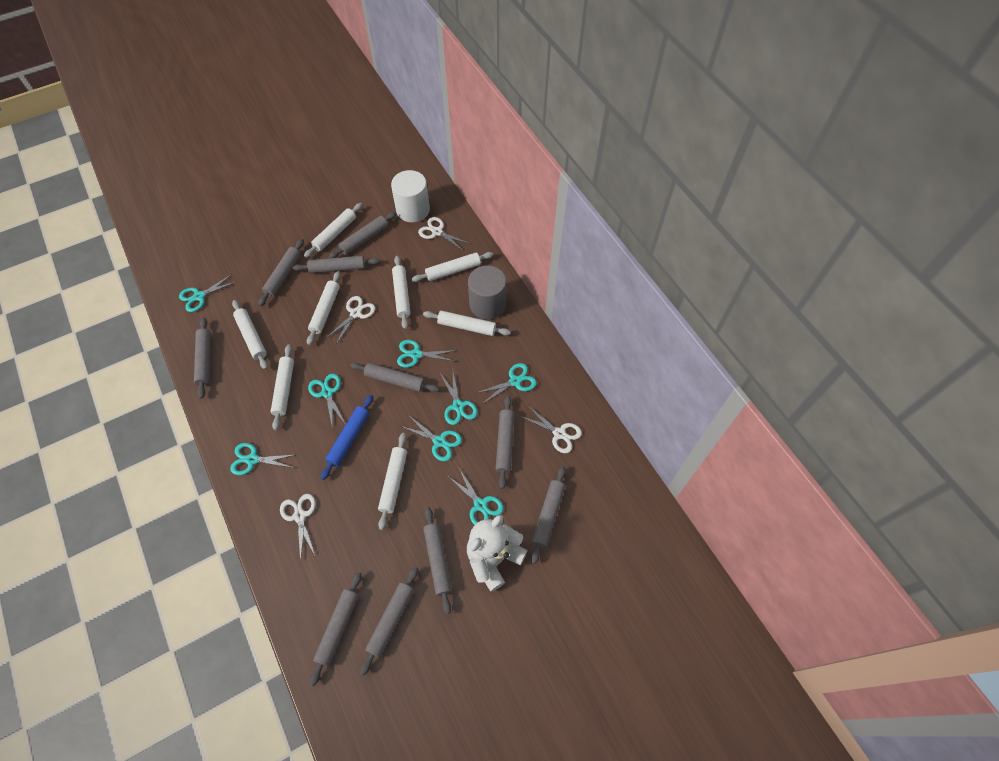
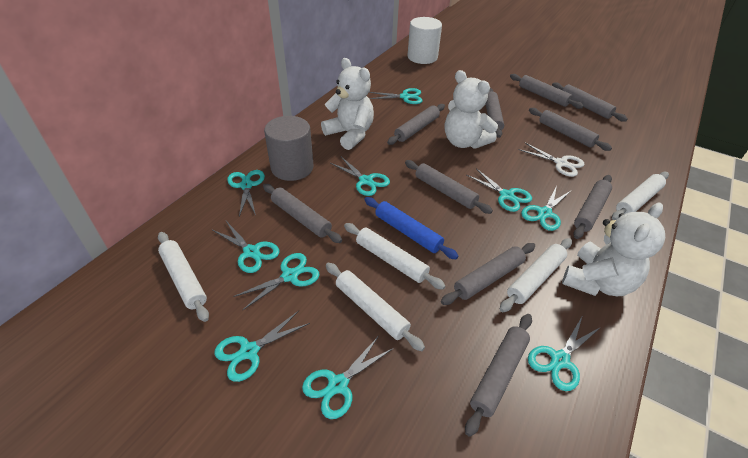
turquoise scissors: 8 -> 10
white rolling pin: 8 -> 5
white scissors: 4 -> 1
white teddy bear: 1 -> 3

